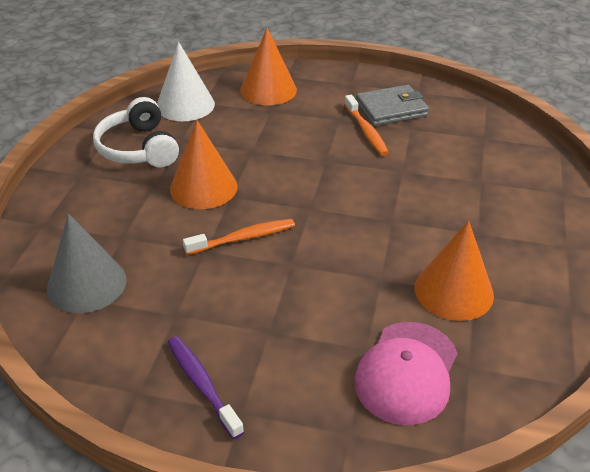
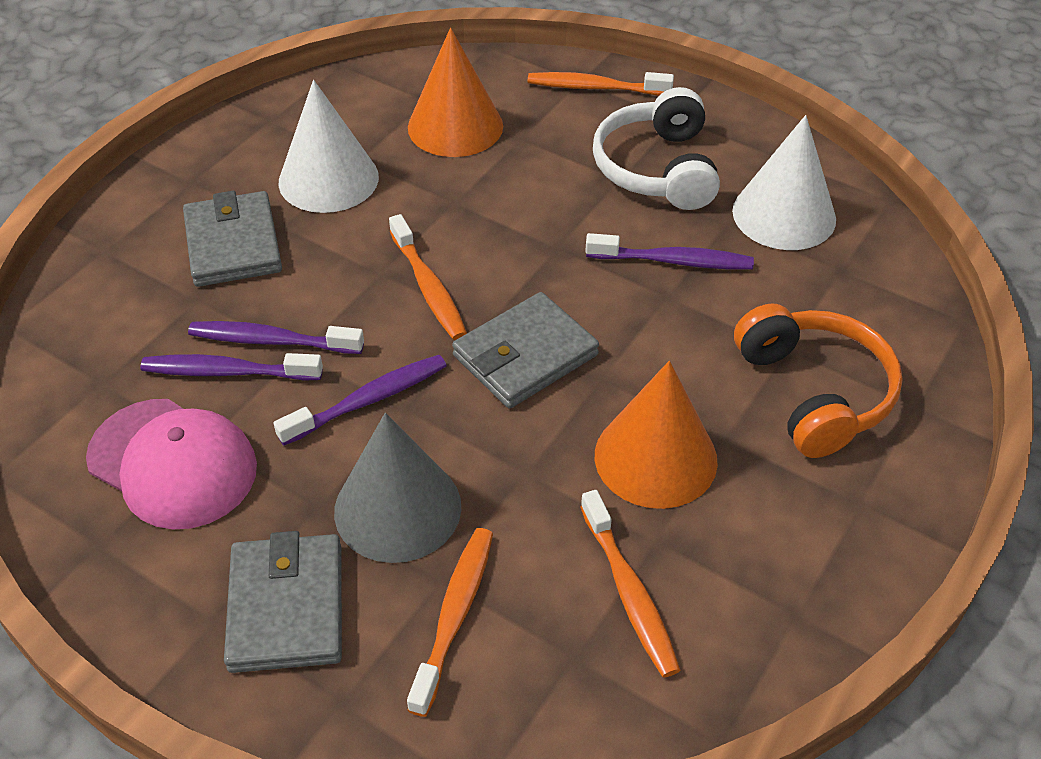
grey wallet: 1 -> 3
orange cone: 3 -> 2
orange headphones: 0 -> 1
orange toothbrush: 2 -> 4
purple toothbrush: 1 -> 4
white cone: 1 -> 2

